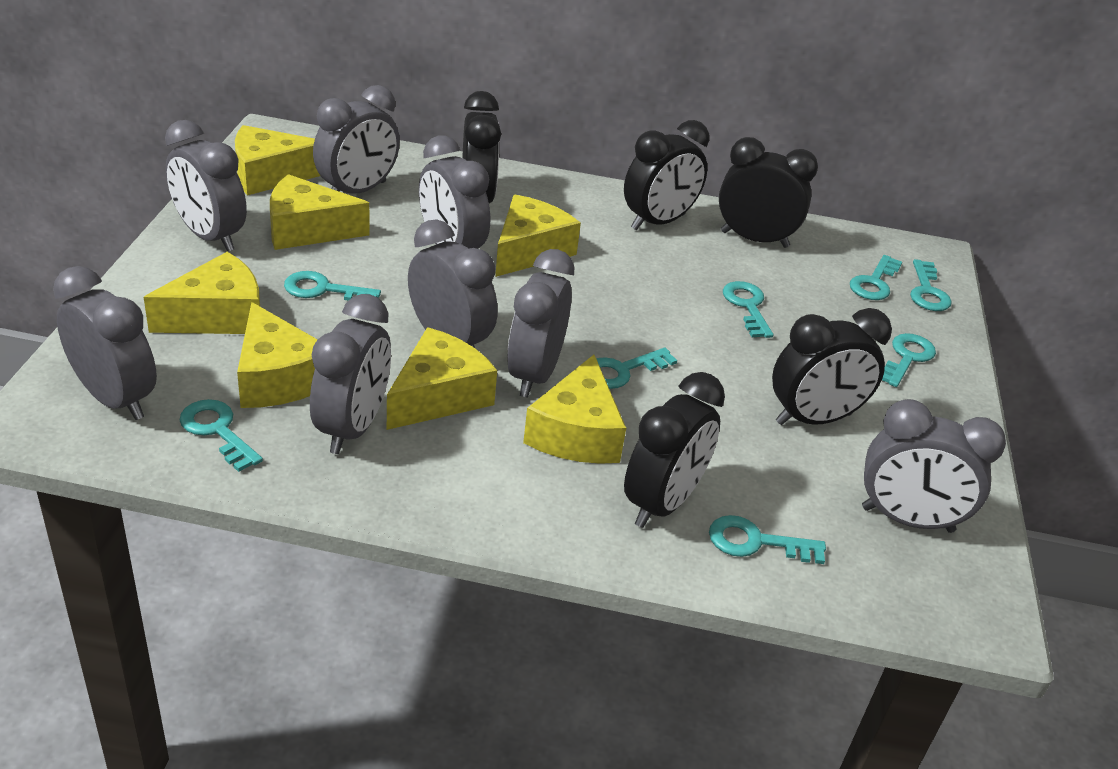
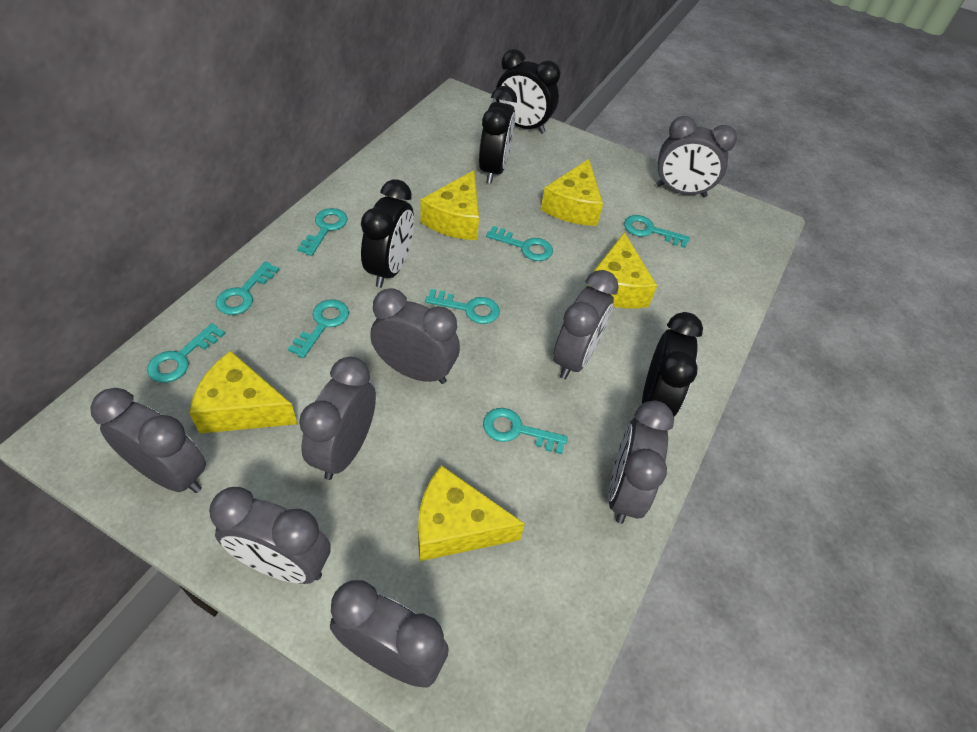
black clock: 5 -> 4
yellow cheese: 7 -> 5

